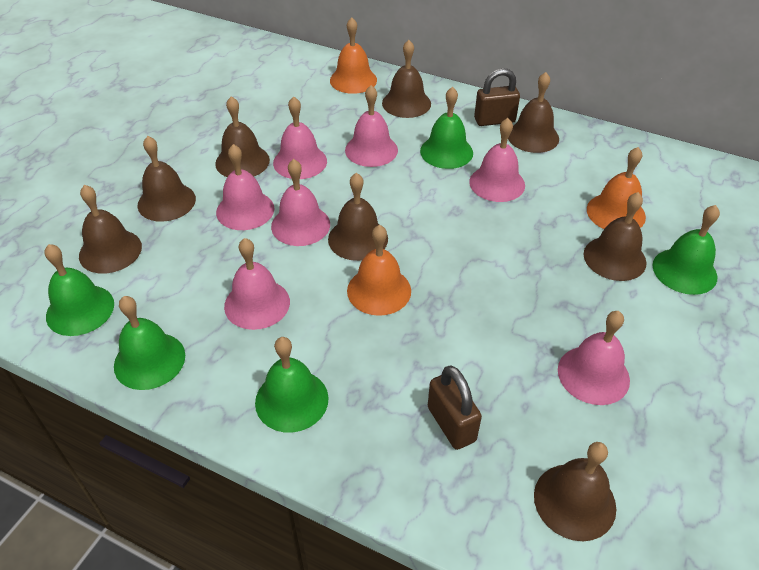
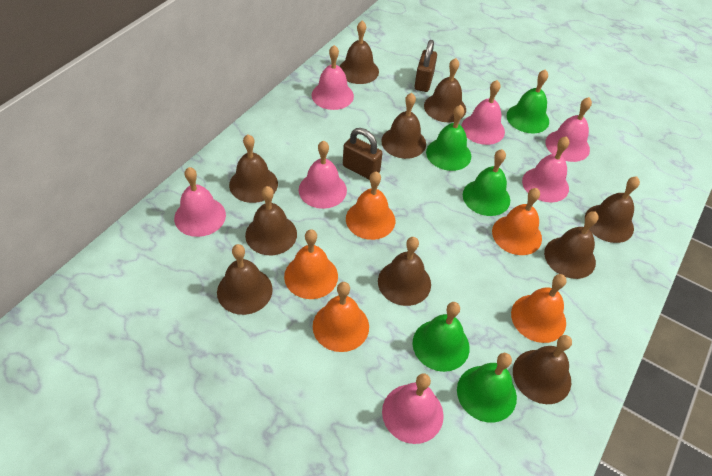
brown bell: 8 -> 10
orange bell: 3 -> 5

